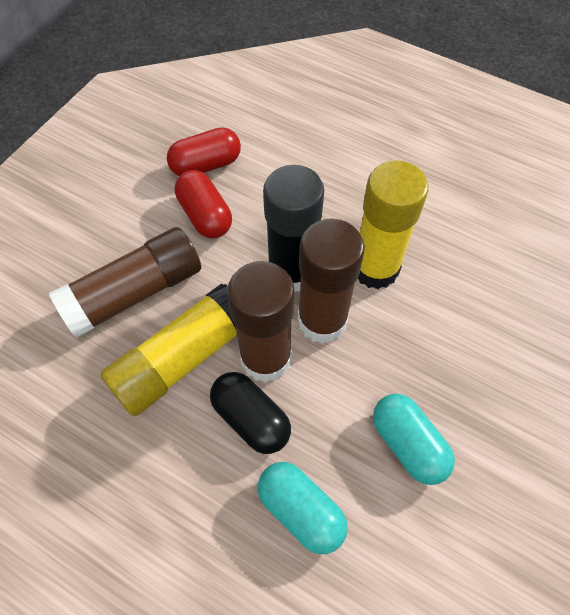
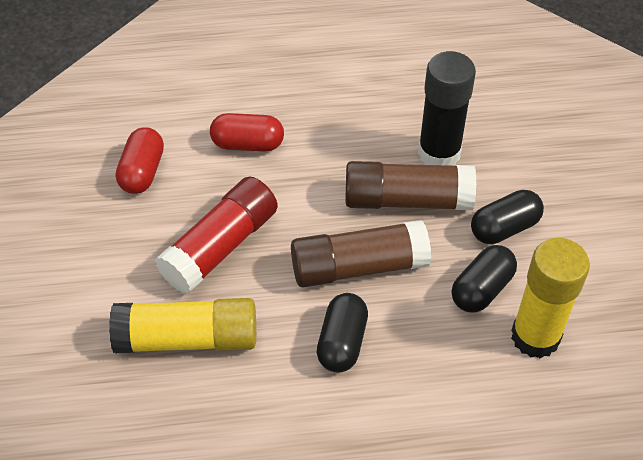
black capsule: 1 -> 3
brown glue stick: 3 -> 2
red glue stick: 0 -> 1
turquoise capsule: 2 -> 0

